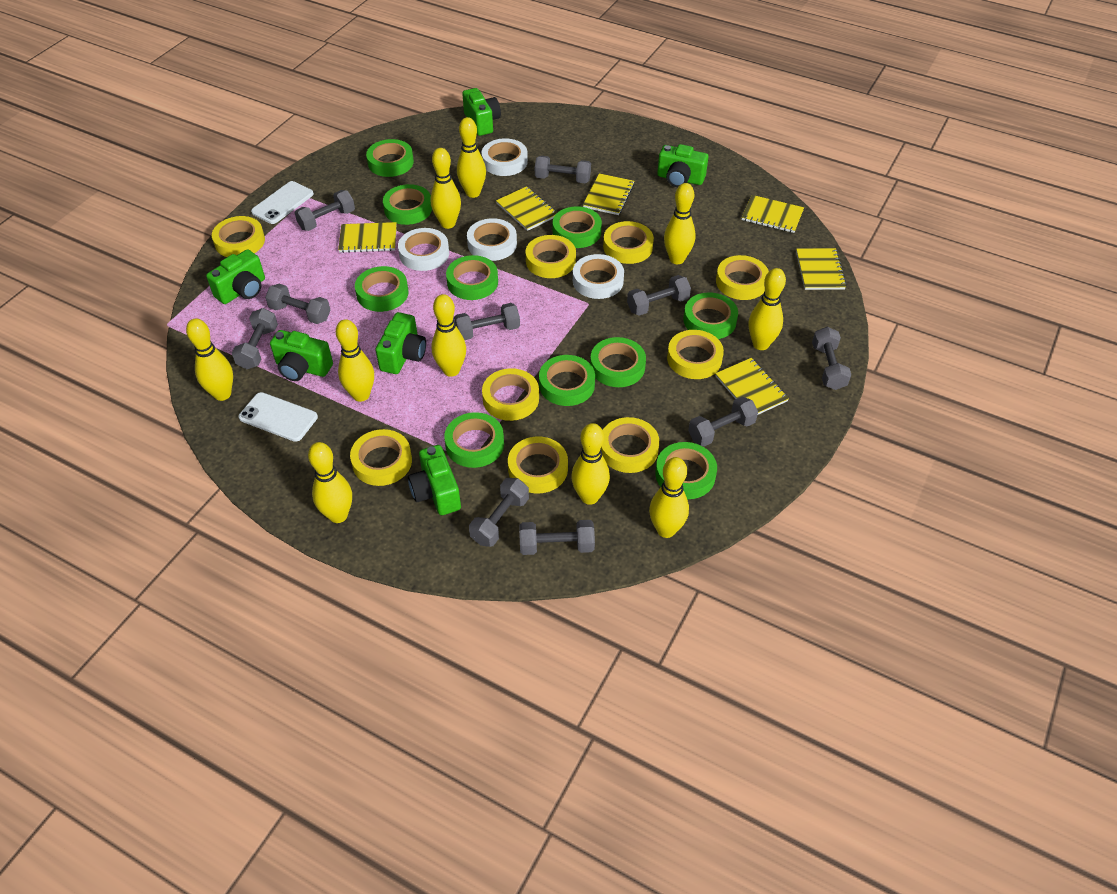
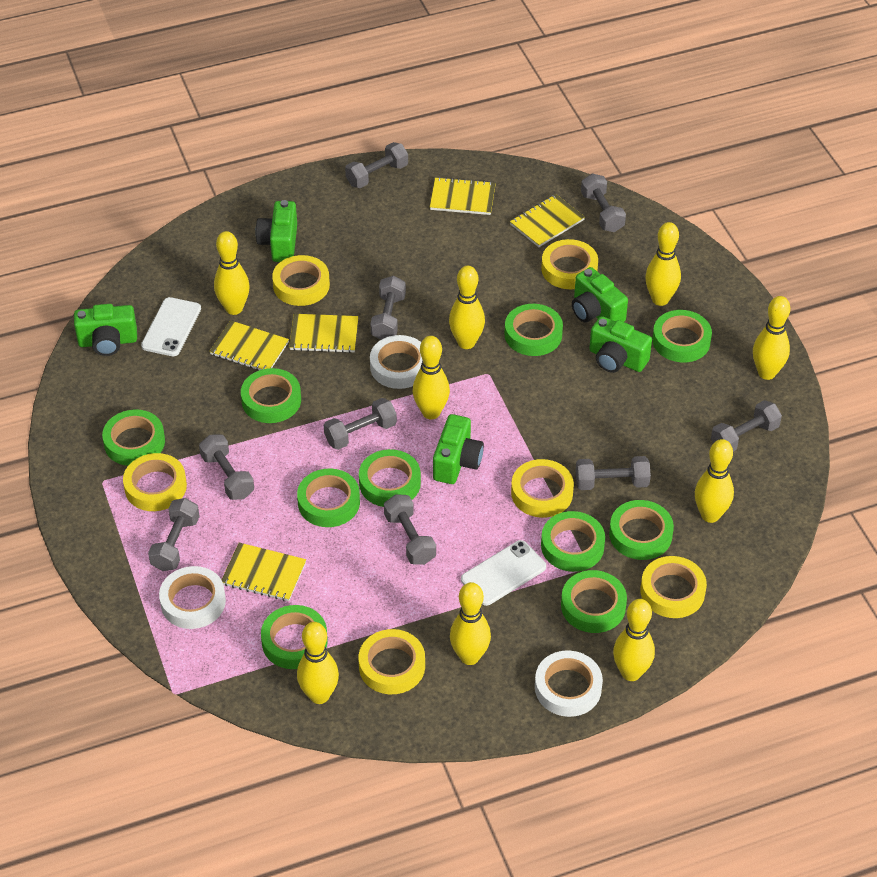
green camera: 6 -> 5
grey dumbbell: 10 -> 9
white tape: 4 -> 3
yellow bowling pin: 10 -> 9
yellow notebook: 6 -> 5
yellow tape: 9 -> 6

